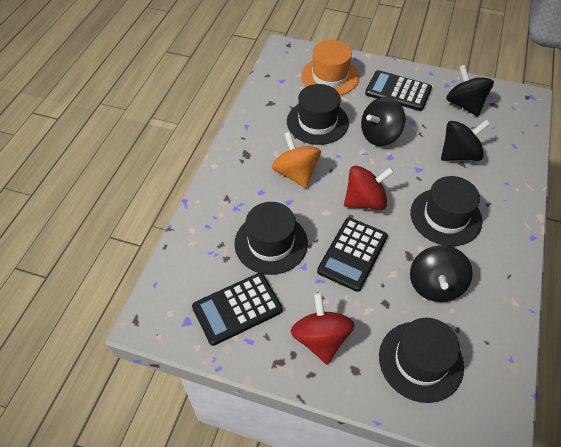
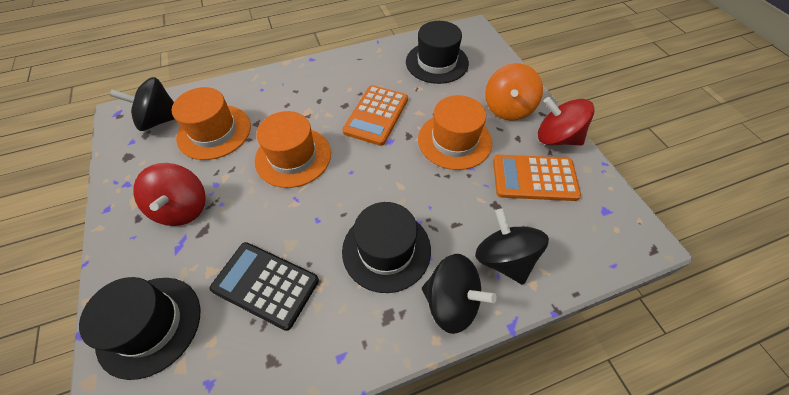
black calculator: 3 -> 1
black hat: 4 -> 3
black spinning top: 4 -> 3
orange calculator: 0 -> 2
orange hat: 1 -> 3

